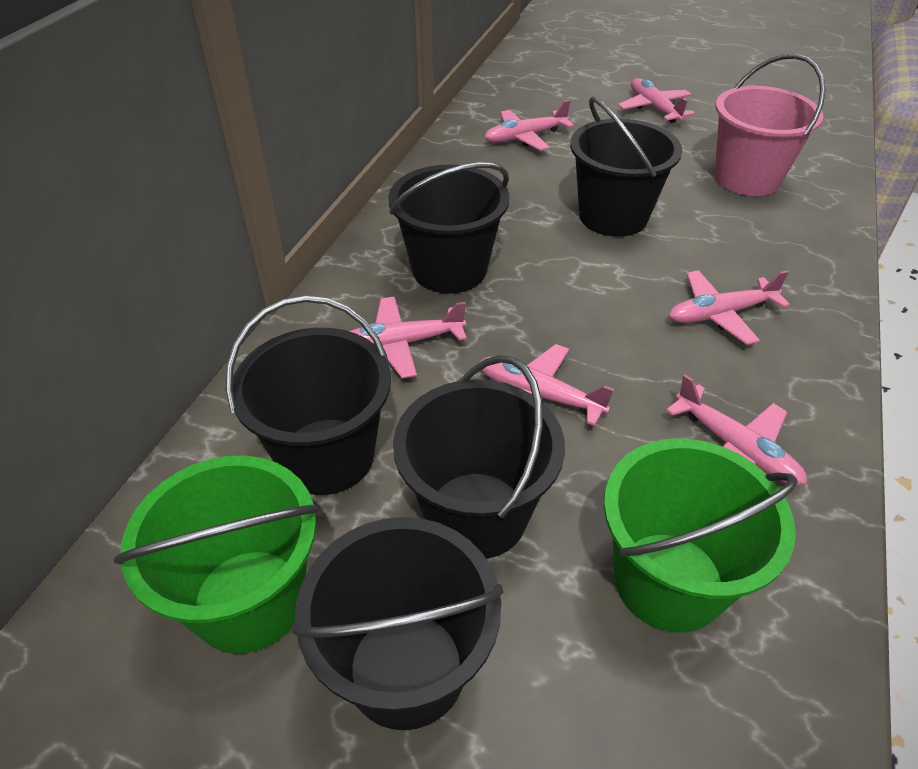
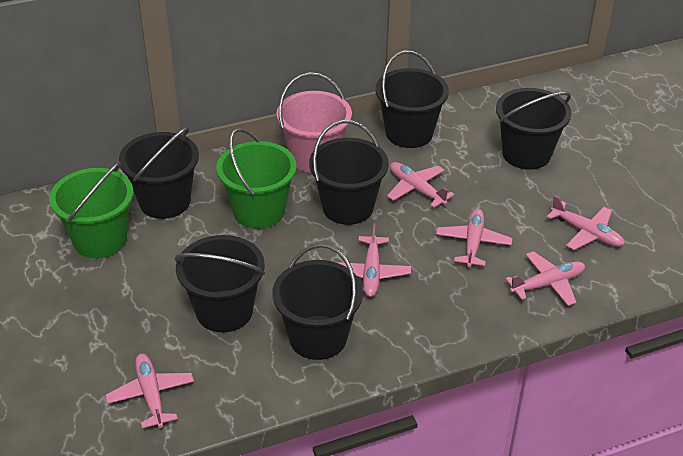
black bucket: 5 -> 6

